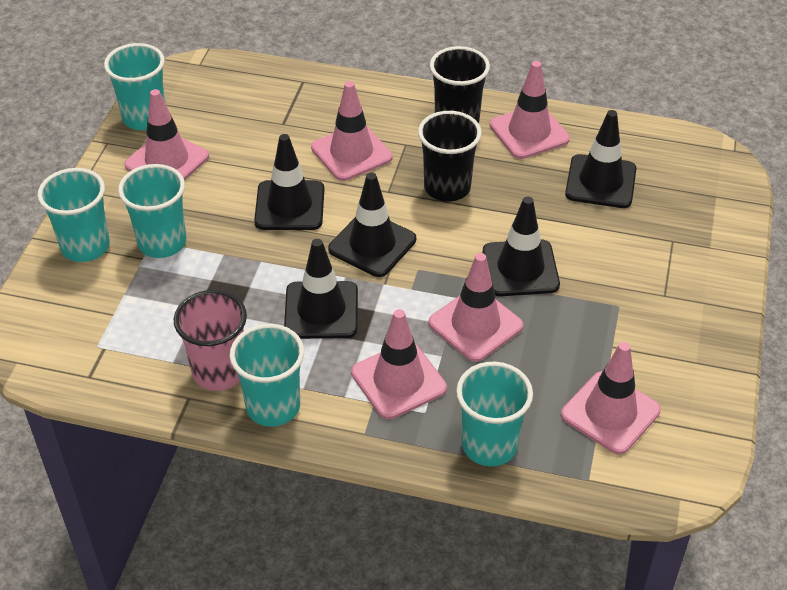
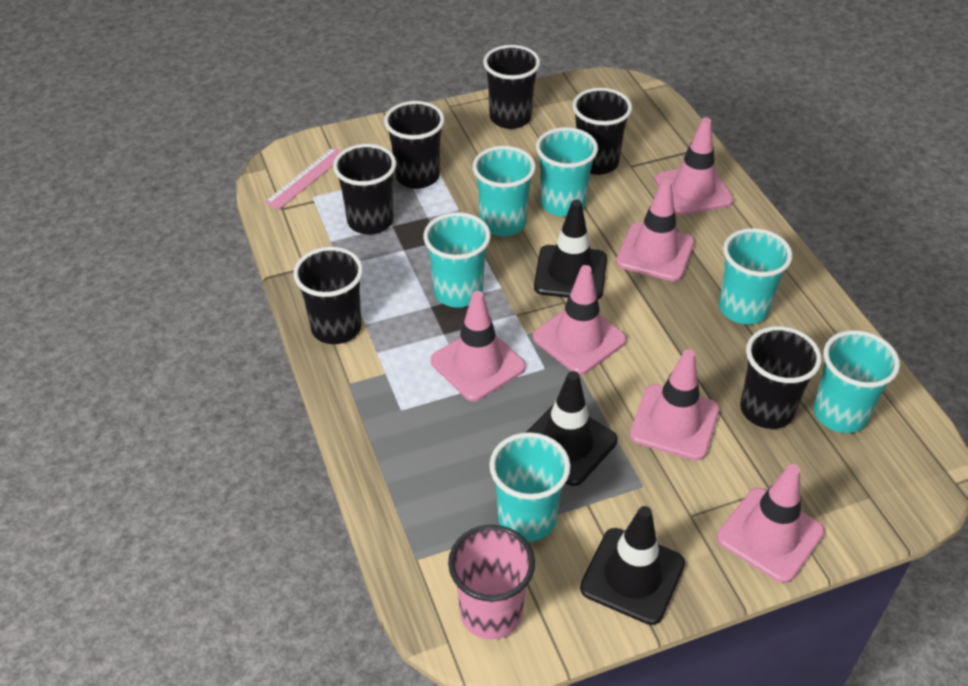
black cup: 2 -> 6
black traffic cone: 5 -> 3
pink ruler: 0 -> 1
turquoise cup: 5 -> 6

